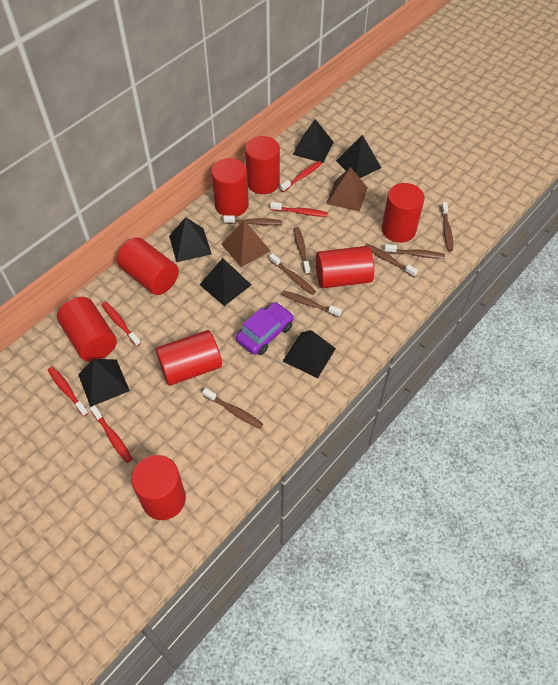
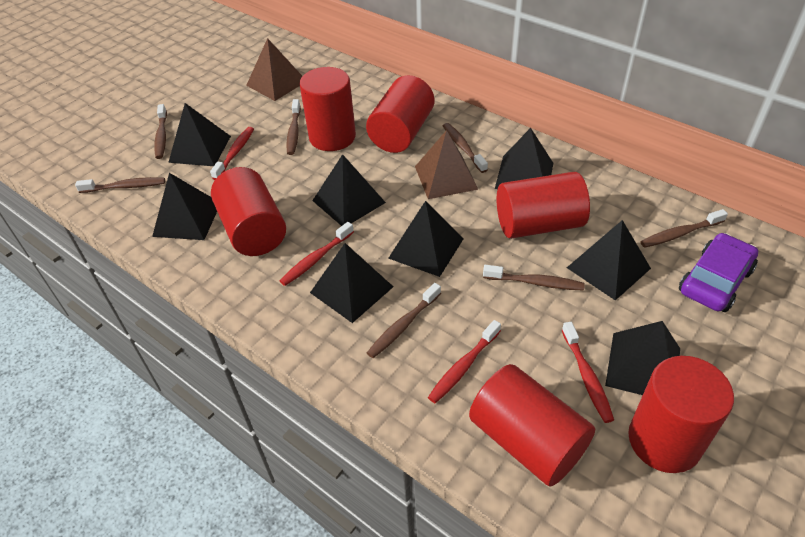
black pyramid: 6 -> 8
brown toothbrush: 8 -> 7
red cylinder: 8 -> 6
red toothbrush: 5 -> 4

